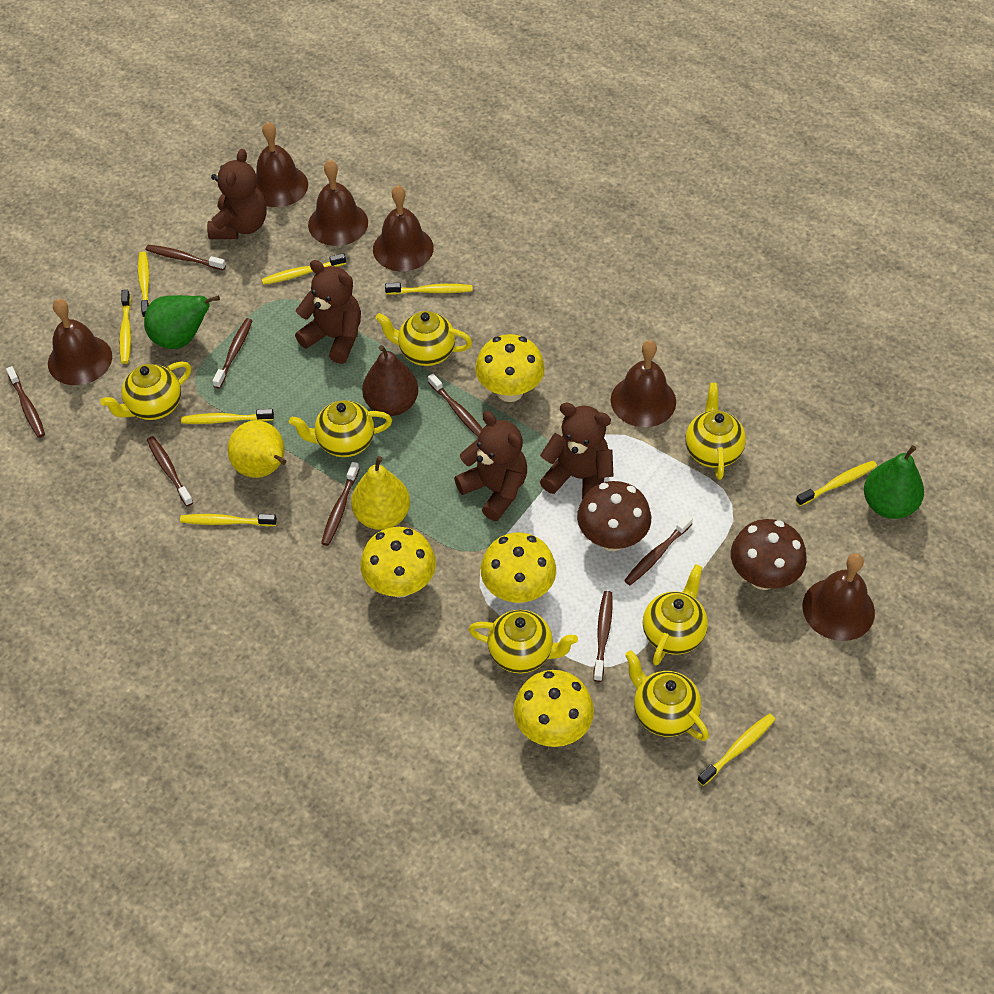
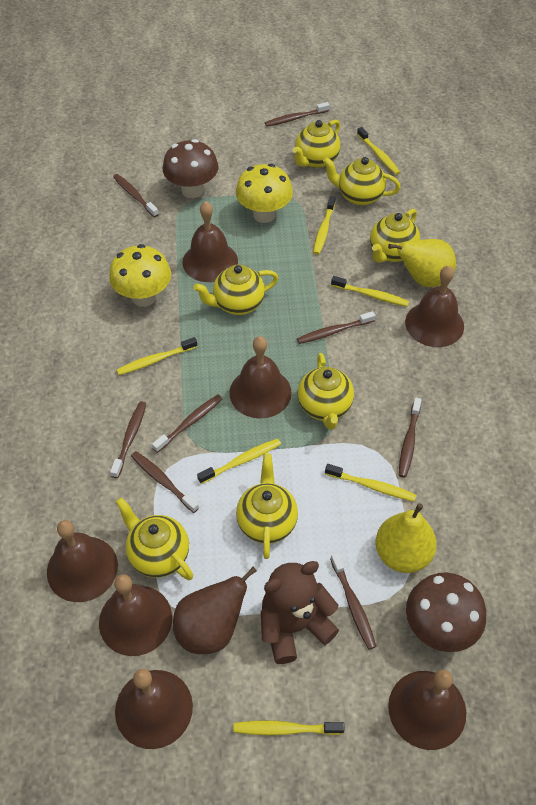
brown bell: 6 -> 7
brown teddy bear: 4 -> 1
green pear: 2 -> 0
yellow mushroom: 4 -> 2
yellow toothbrush: 8 -> 7

